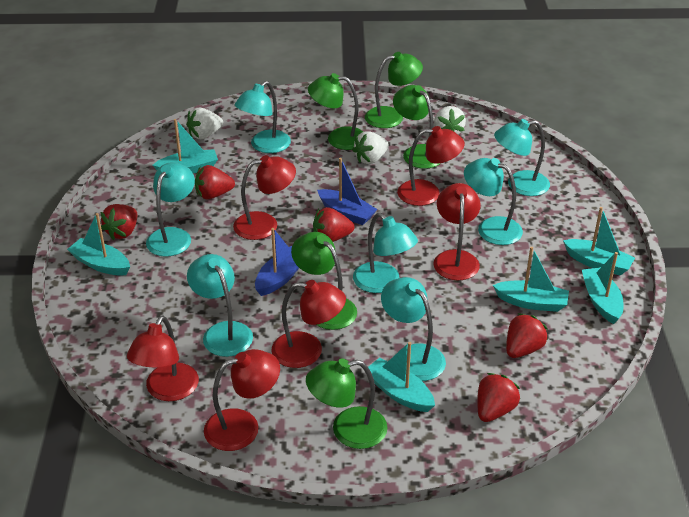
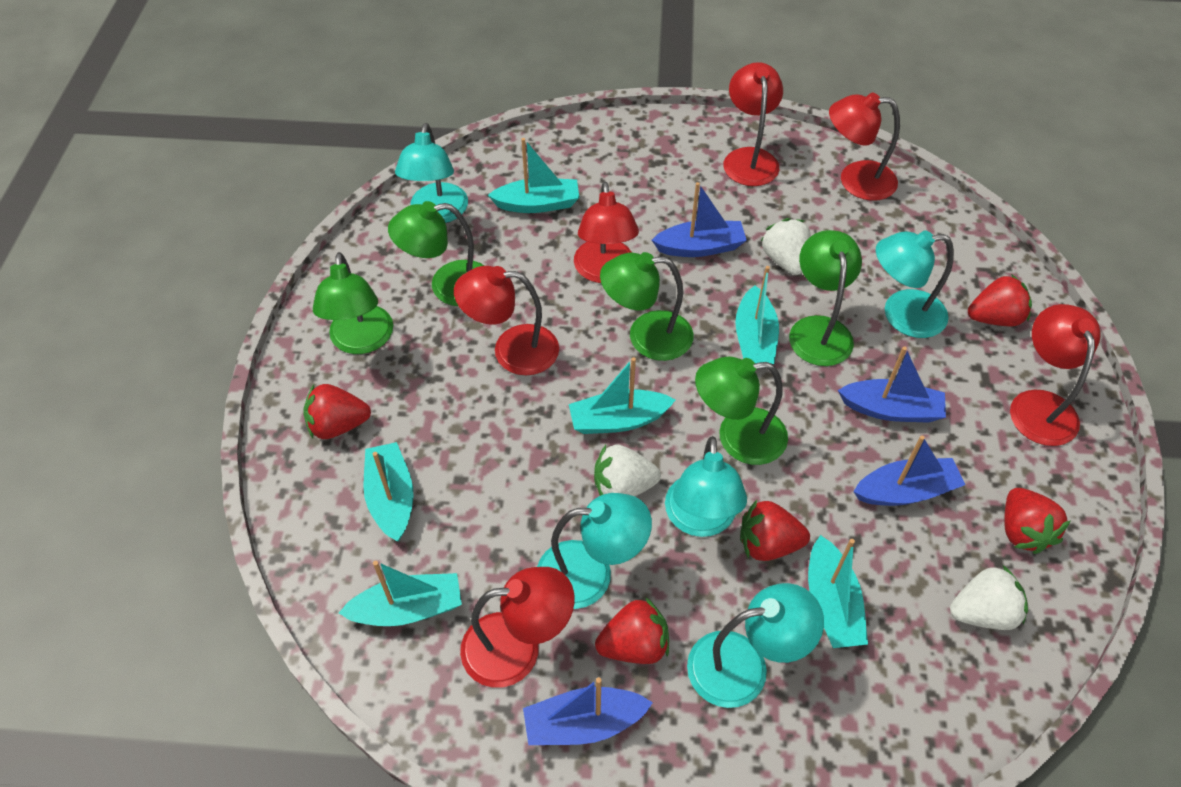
blue boat: 2 -> 4
turquoise lamp: 7 -> 5

